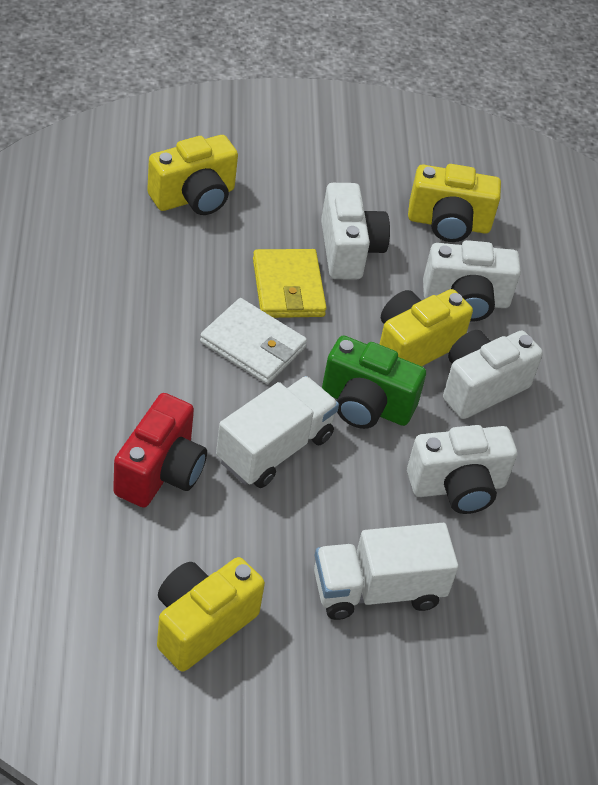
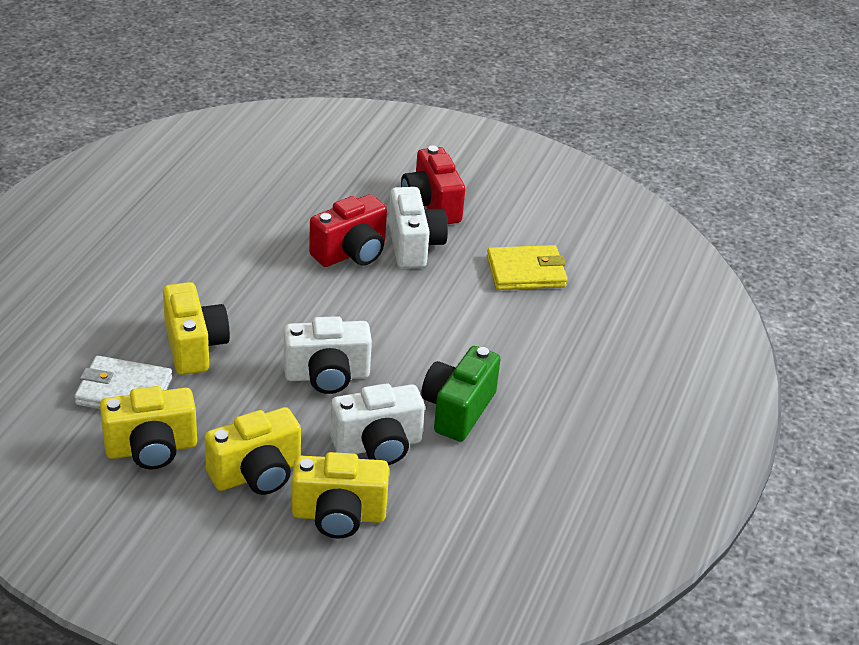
red camera: 1 -> 2
white camera: 4 -> 3
white truck: 2 -> 0

